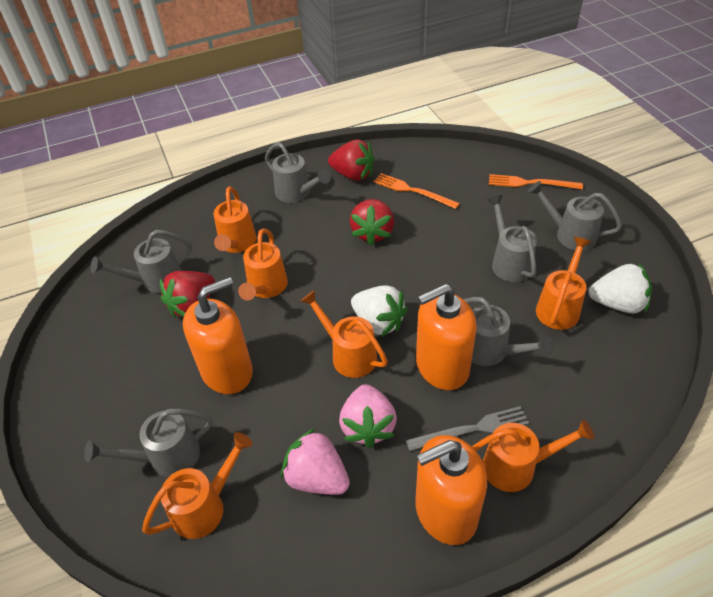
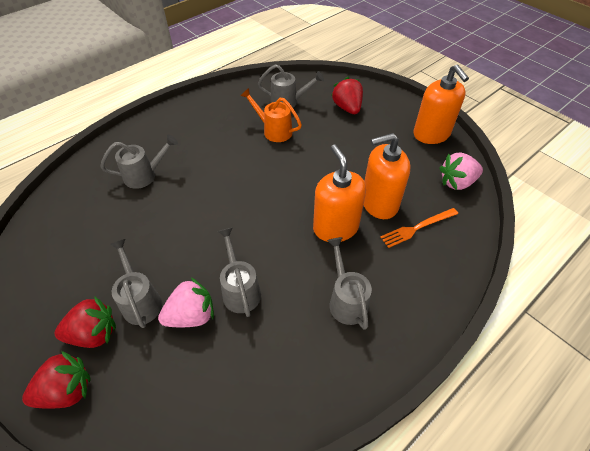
grey fork: 1 -> 0
grey watering can: 6 -> 5
orange fork: 2 -> 1
orange watering can: 6 -> 1
white strawberry: 2 -> 0

